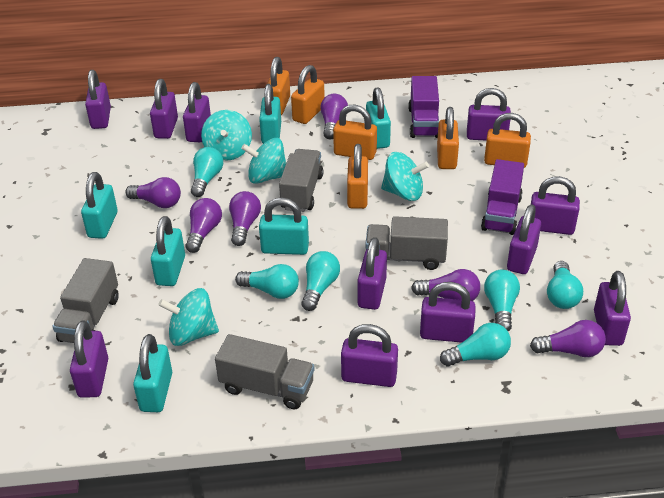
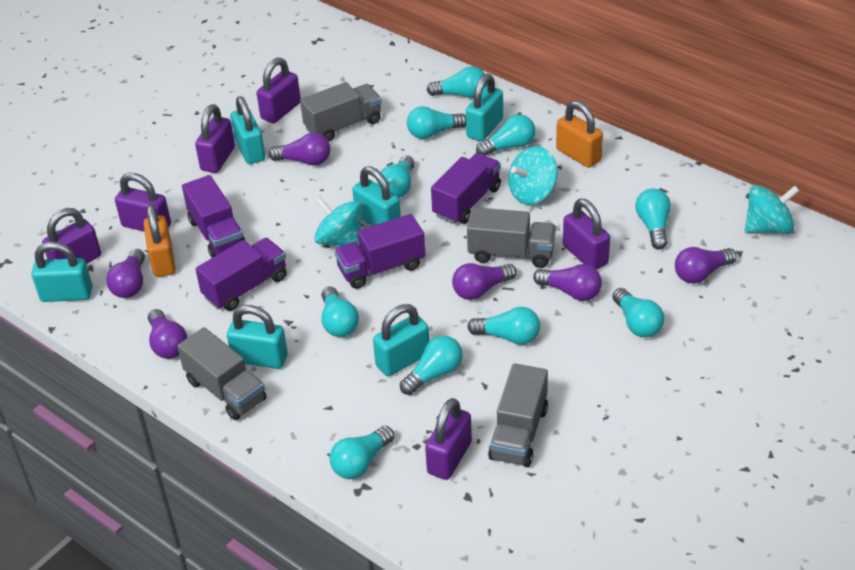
orange padlock: 6 -> 2
purple padlock: 11 -> 6
purple truck: 2 -> 4
turquoise light bulb: 6 -> 10
turquoise spinning top: 4 -> 3

